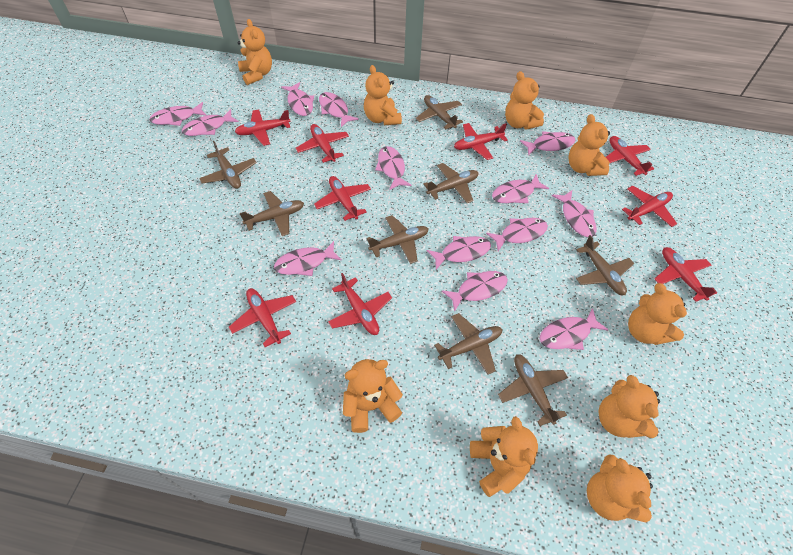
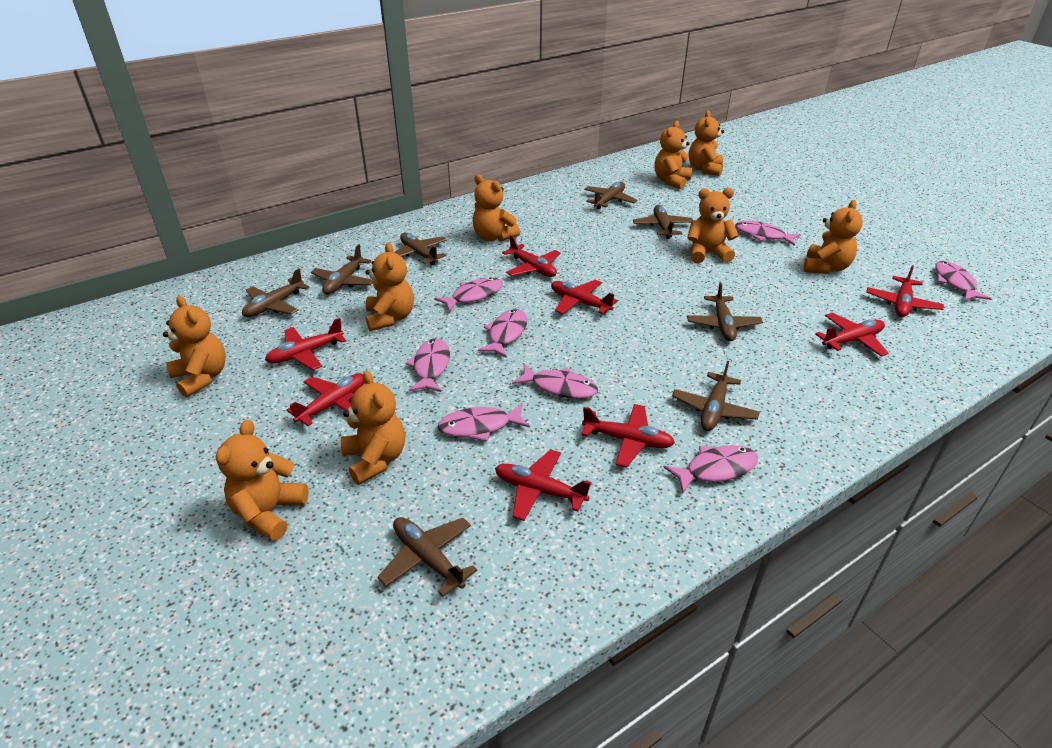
pink fish: 13 -> 8
red plane: 9 -> 8

